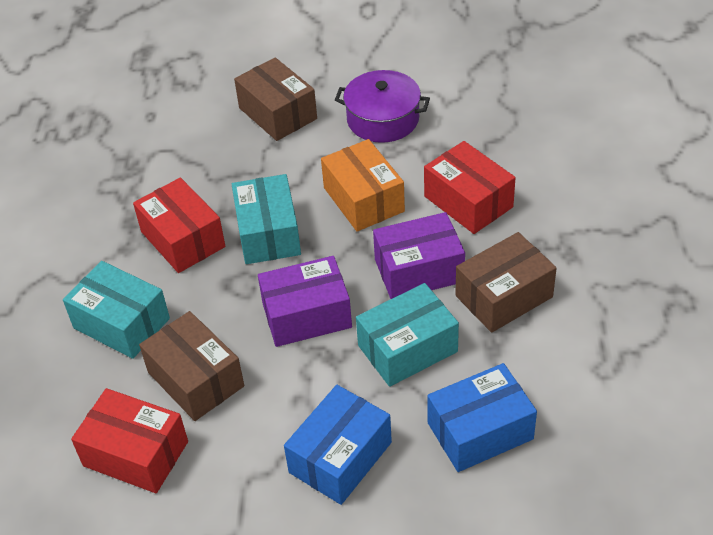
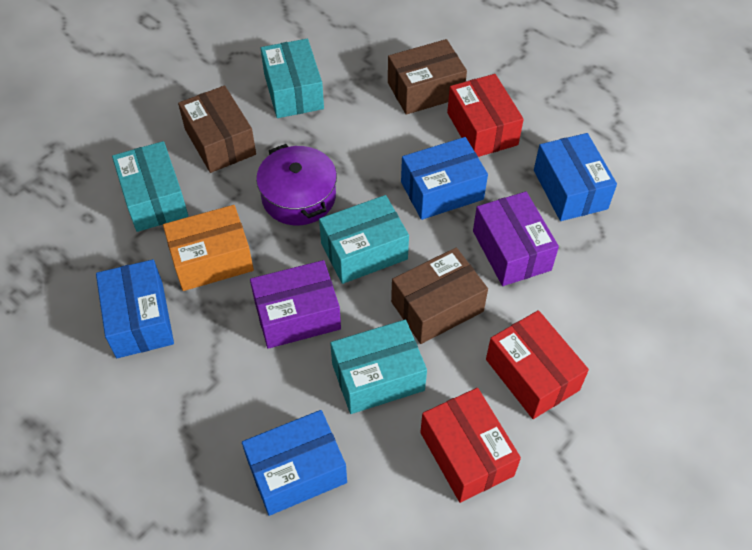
blue box: 2 -> 4
turquoise box: 3 -> 4

